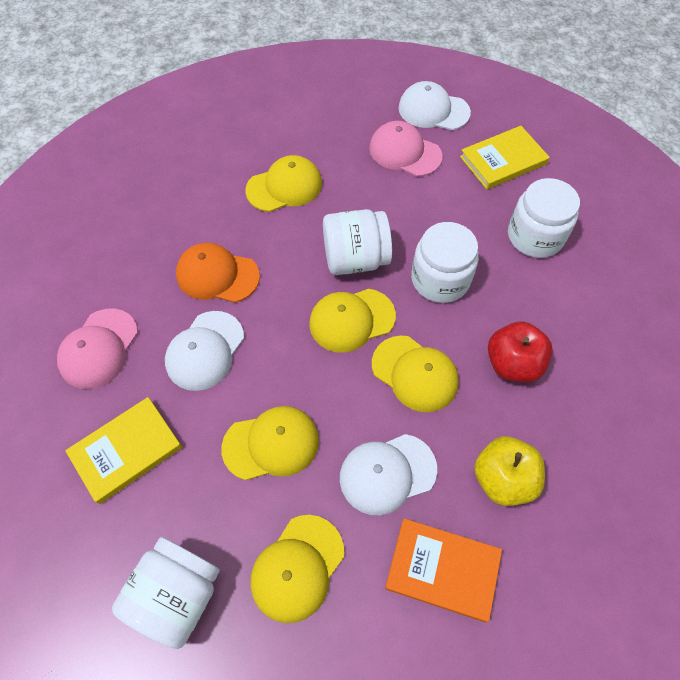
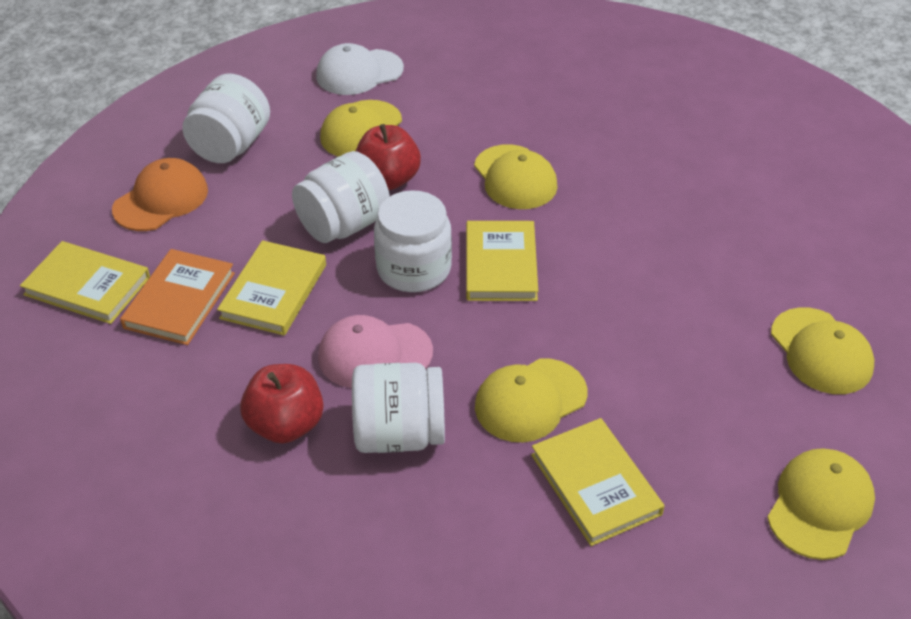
pink cap: 2 -> 1
red apple: 1 -> 2
white cap: 3 -> 1
yellow apple: 1 -> 0
yellow book: 2 -> 4

